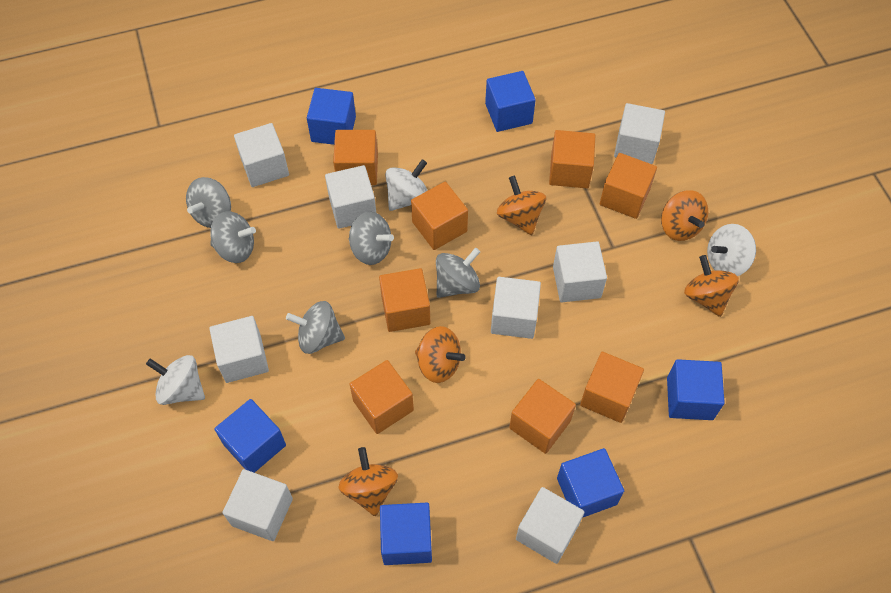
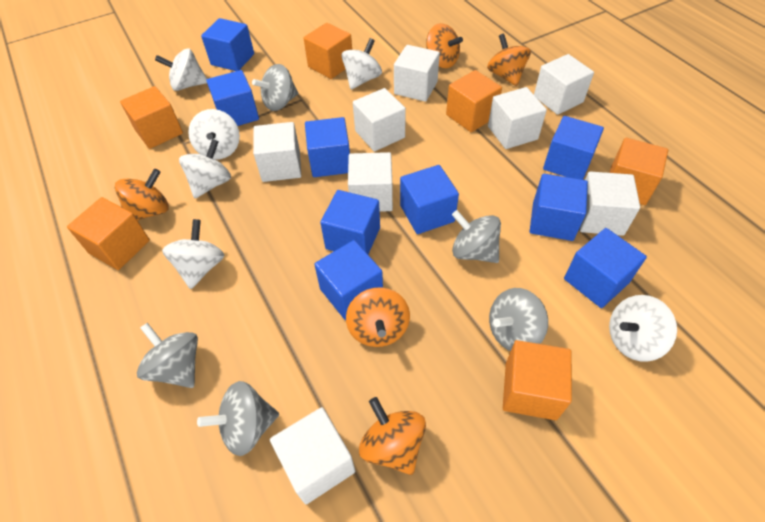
blue cube: 6 -> 9
orange cube: 8 -> 6
white spinning top: 3 -> 6

